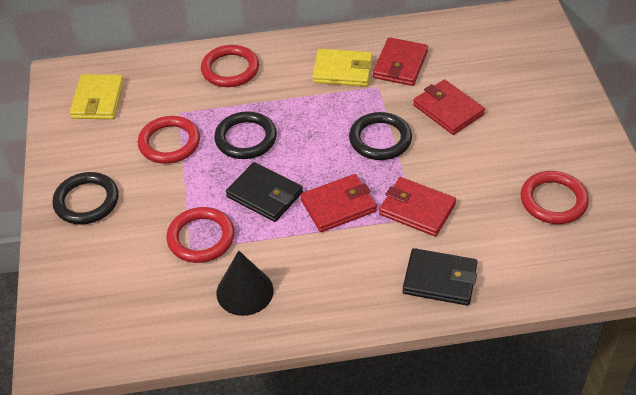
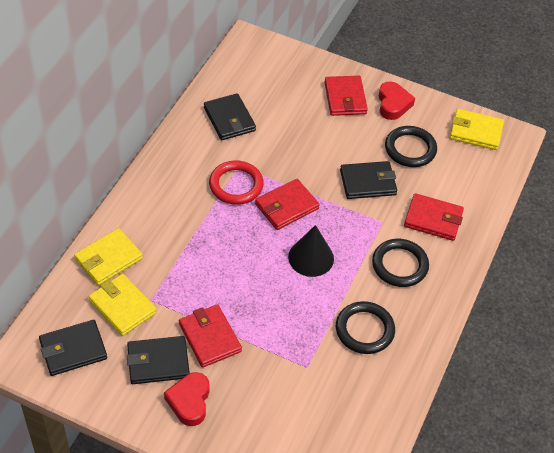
black wallet: 2 -> 4
red heart: 0 -> 2
red ring: 4 -> 1
yellow wallet: 2 -> 3

